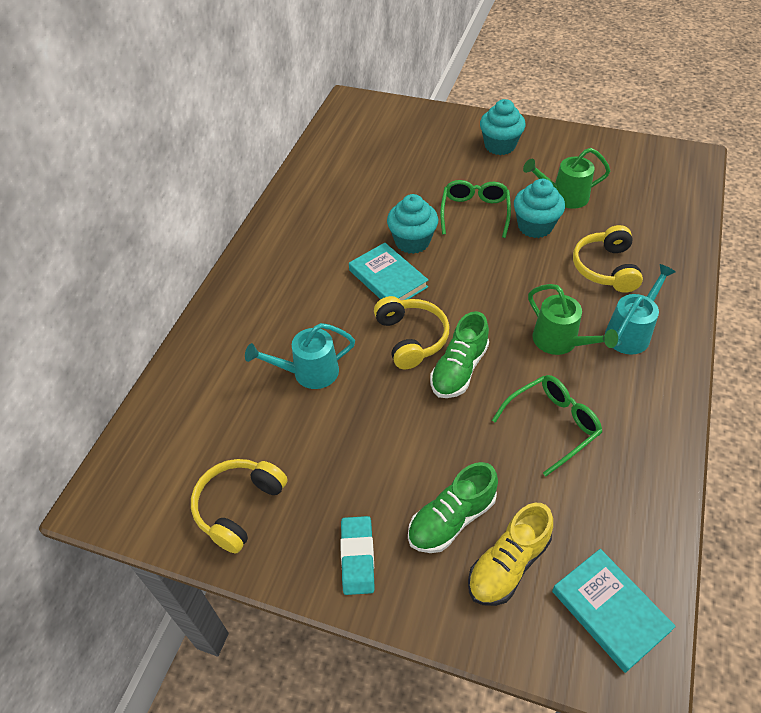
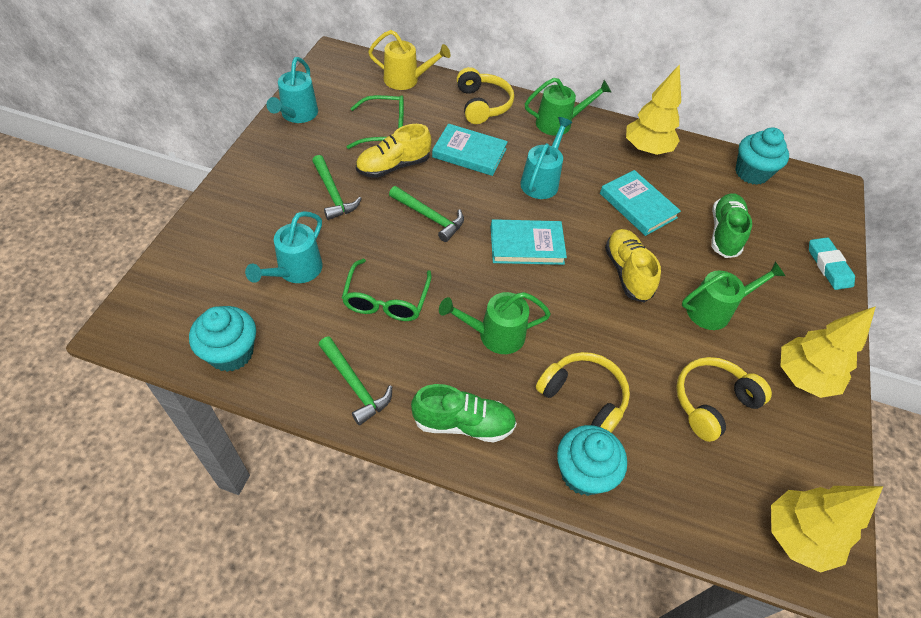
green hammer: 0 -> 3
green watering can: 2 -> 3
turquoise book: 2 -> 3
turquoise watering can: 2 -> 3
yellow shoe: 1 -> 2
yellow tree: 0 -> 3
yellow watering can: 0 -> 1

